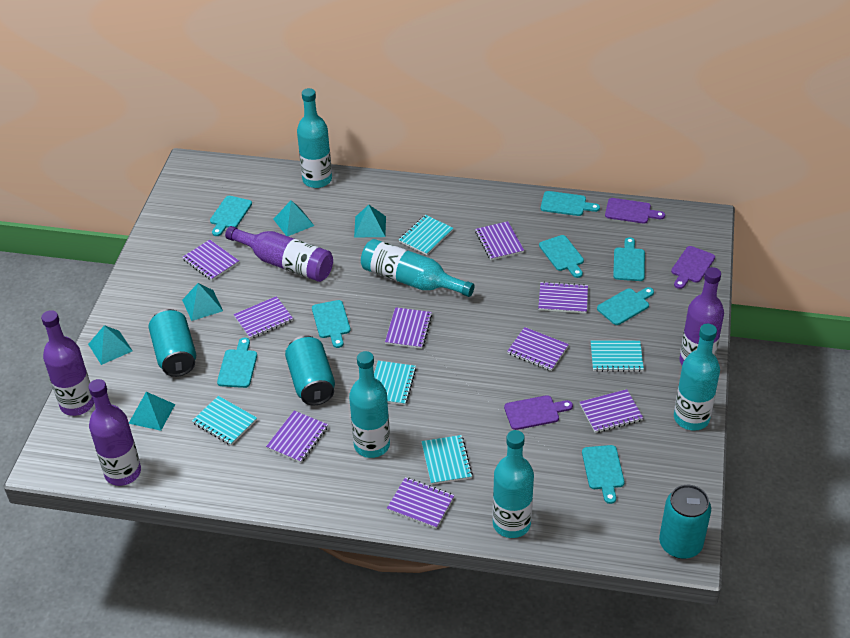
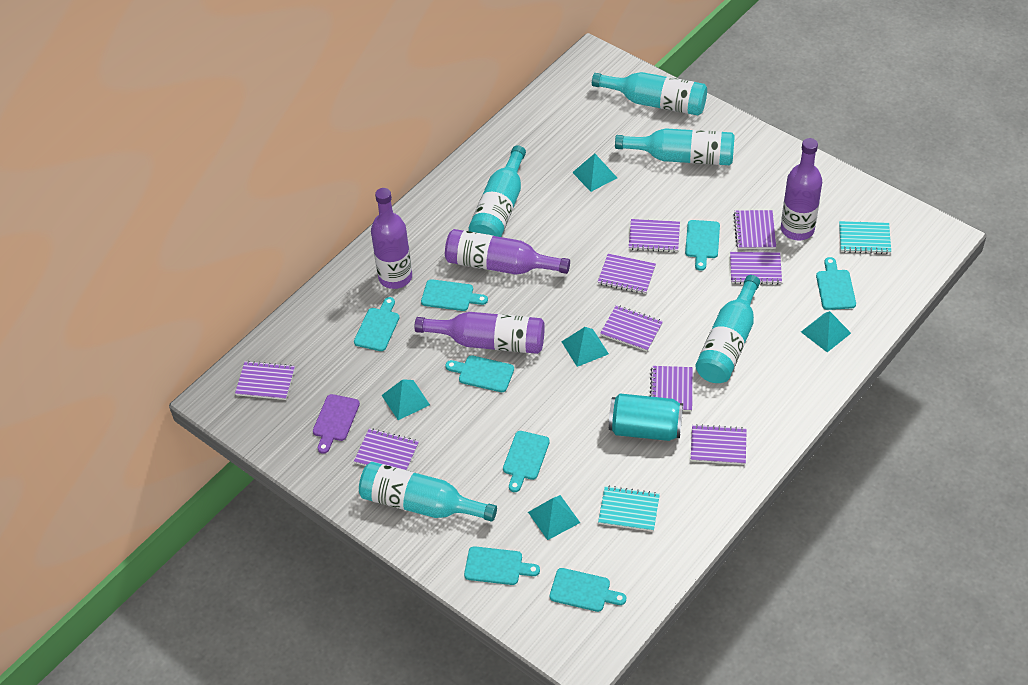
purple cutting board: 3 -> 1
turquoise can: 3 -> 1
turquoise notebook: 5 -> 2

